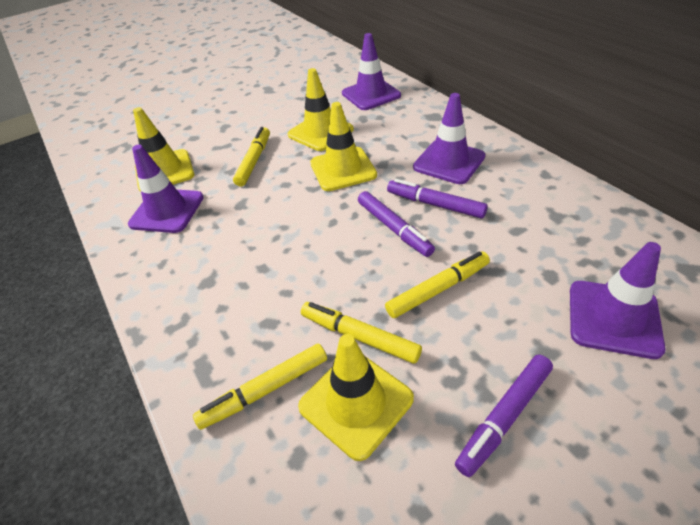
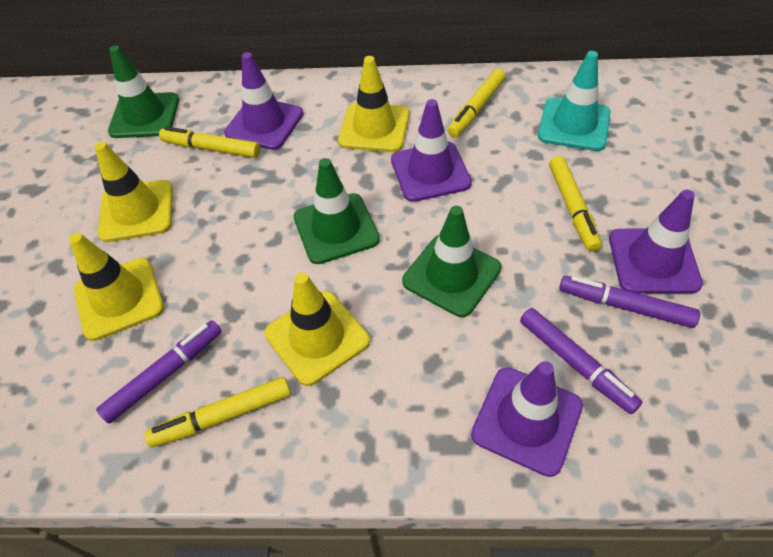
green traffic cone: 0 -> 3
turquoise traffic cone: 0 -> 1

